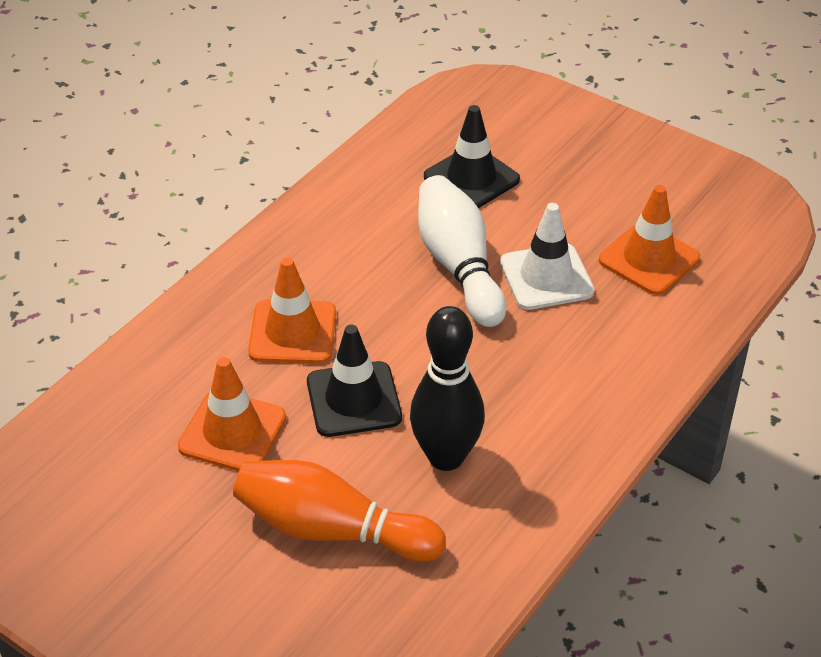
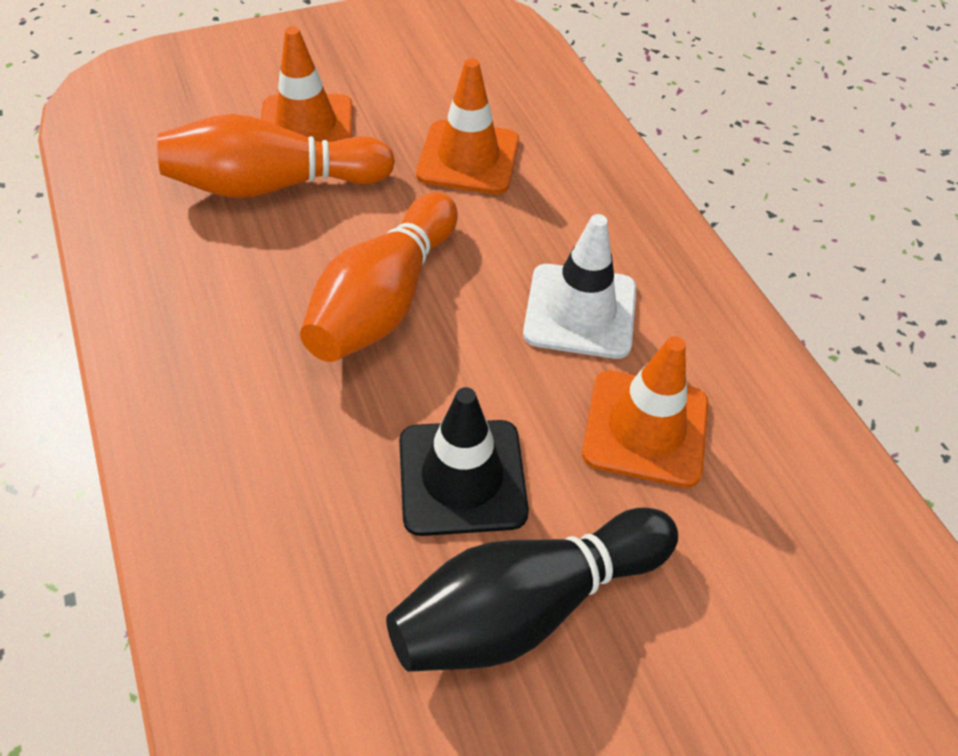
black traffic cone: 2 -> 1
orange bowling pin: 1 -> 2
white bowling pin: 1 -> 0

